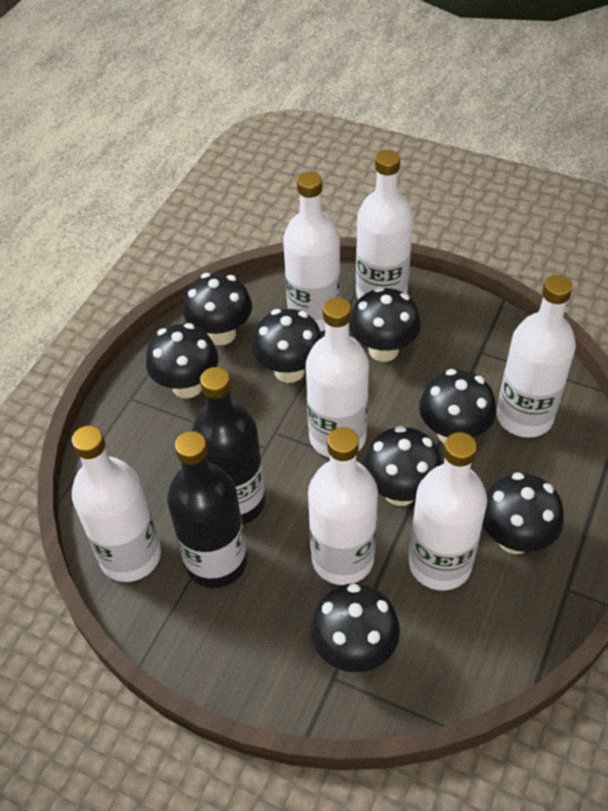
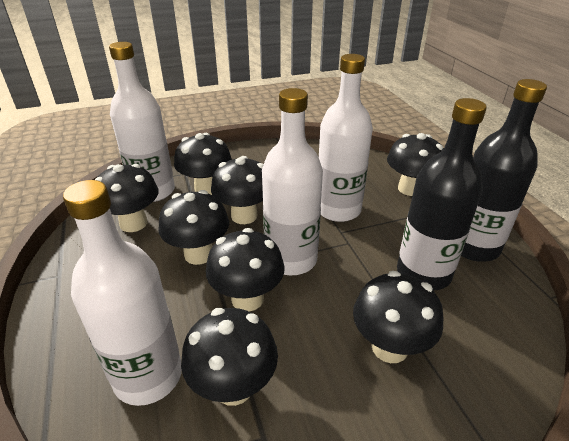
white bottle: 7 -> 4

